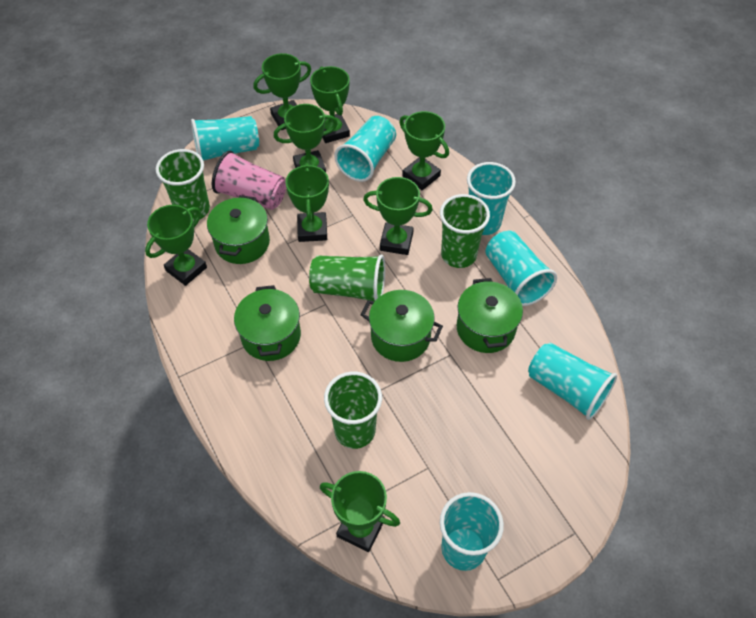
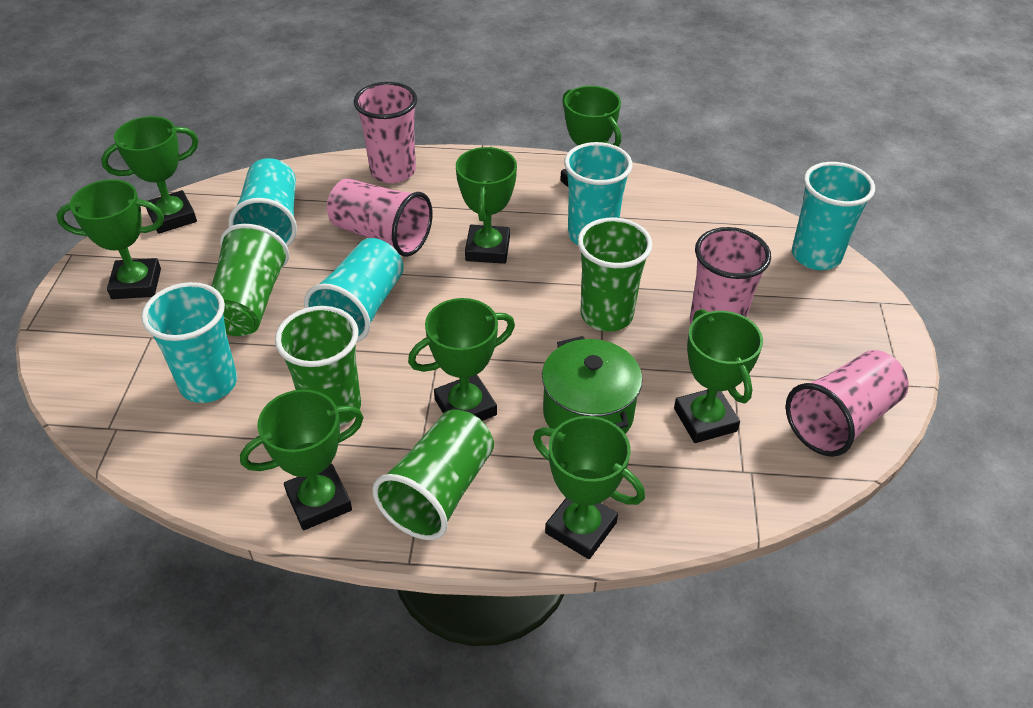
green pot: 4 -> 1
pink cup: 1 -> 4
turquoise cup: 6 -> 5

